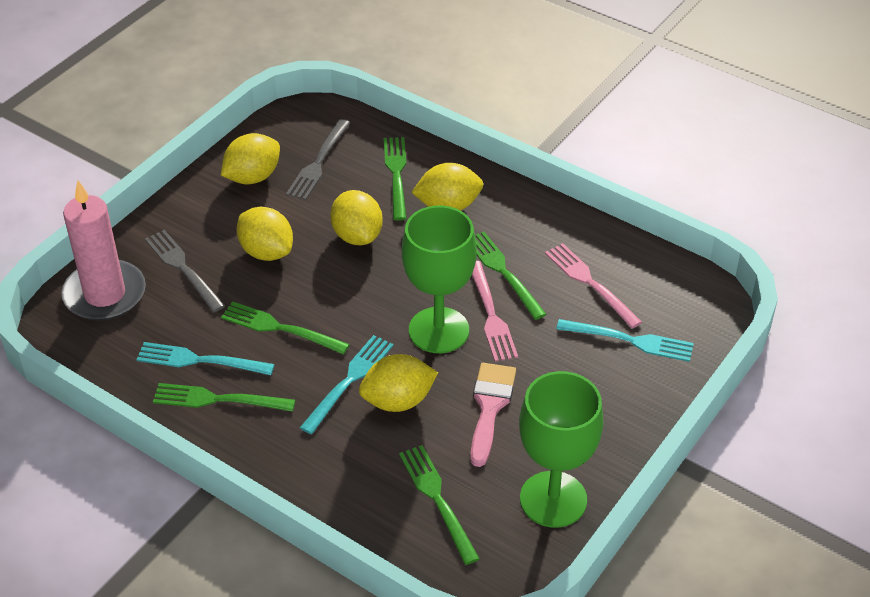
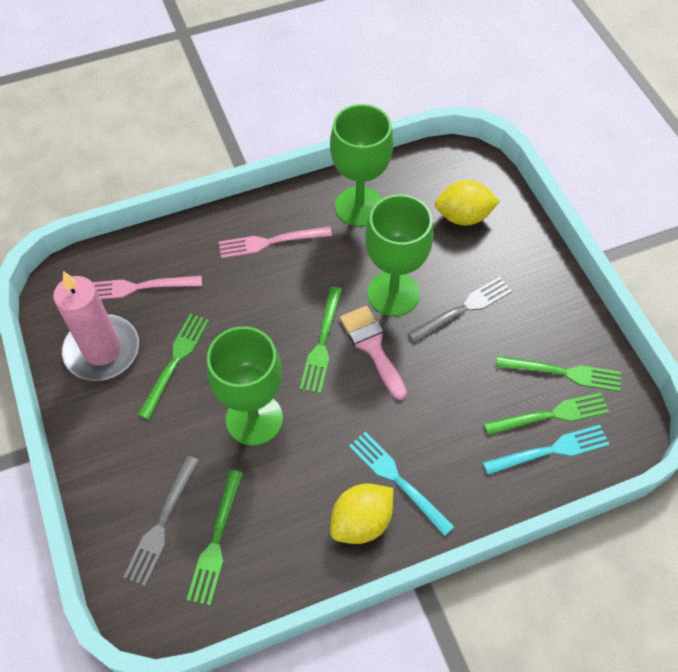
green goblet: 2 -> 3
turquoise fork: 3 -> 2
yellow lemon: 5 -> 2

